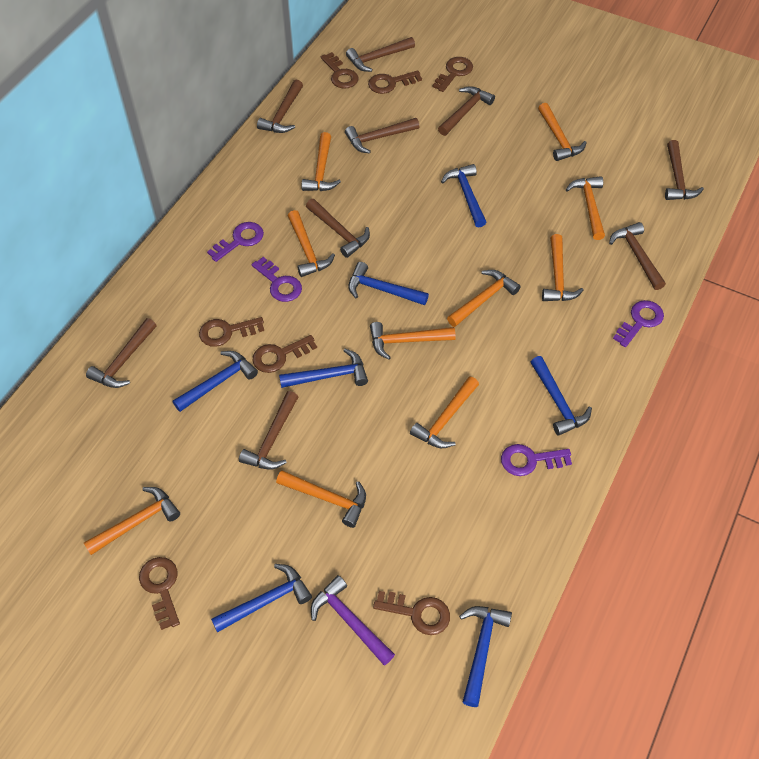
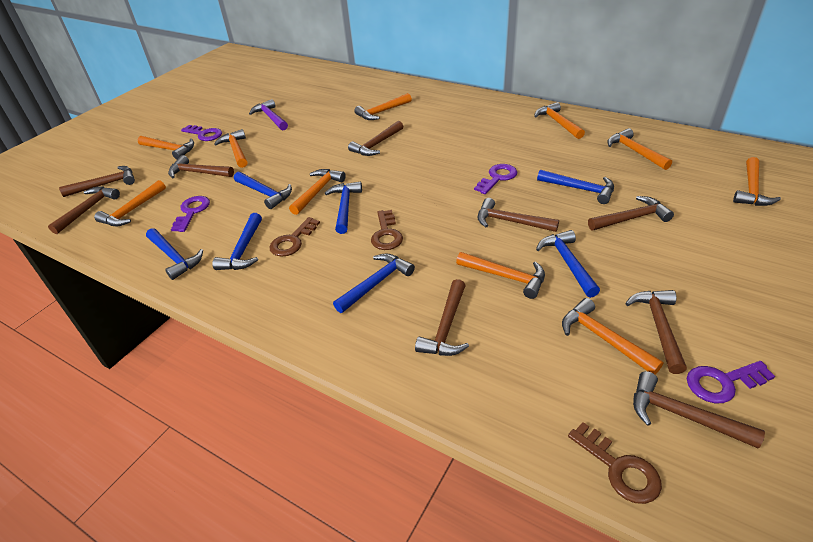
brown key: 7 -> 3

